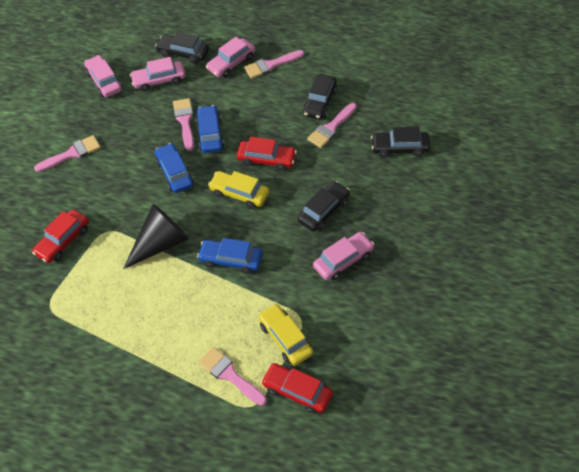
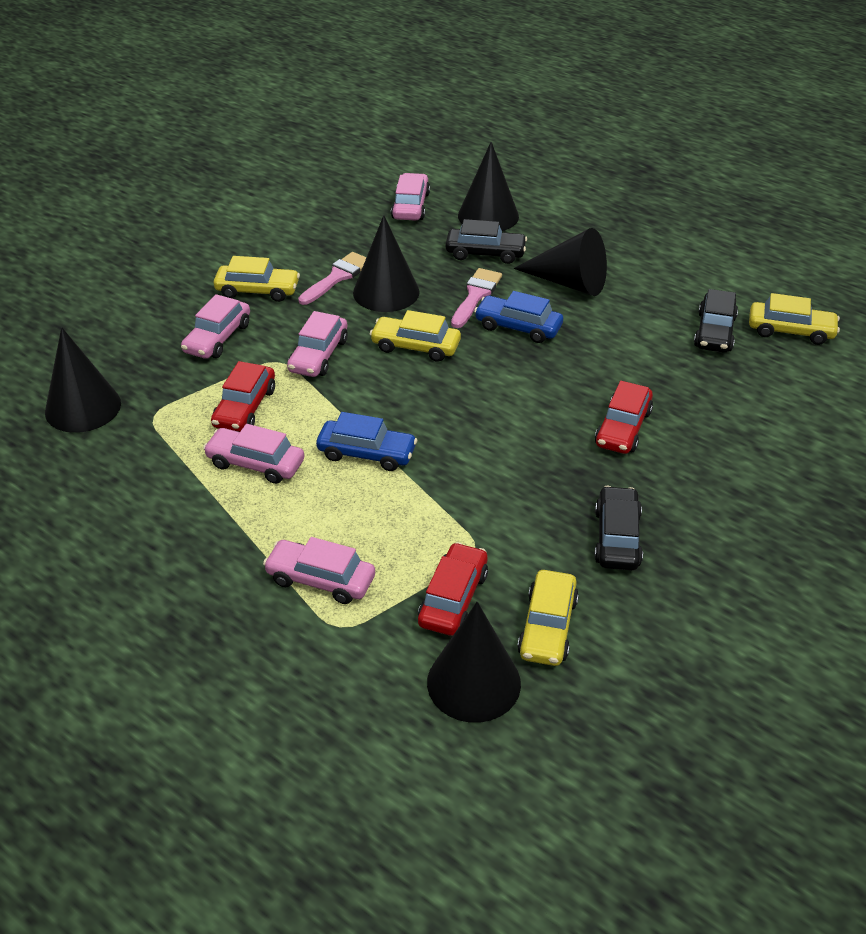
black car: 4 -> 3
black cone: 1 -> 5
blue car: 3 -> 2
pink brush: 5 -> 2
pink car: 4 -> 5
yellow car: 2 -> 4

